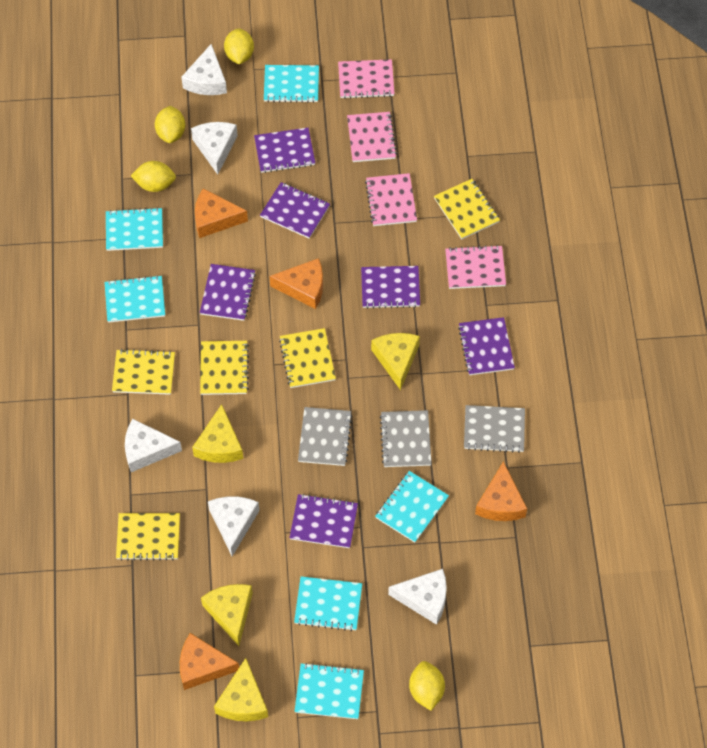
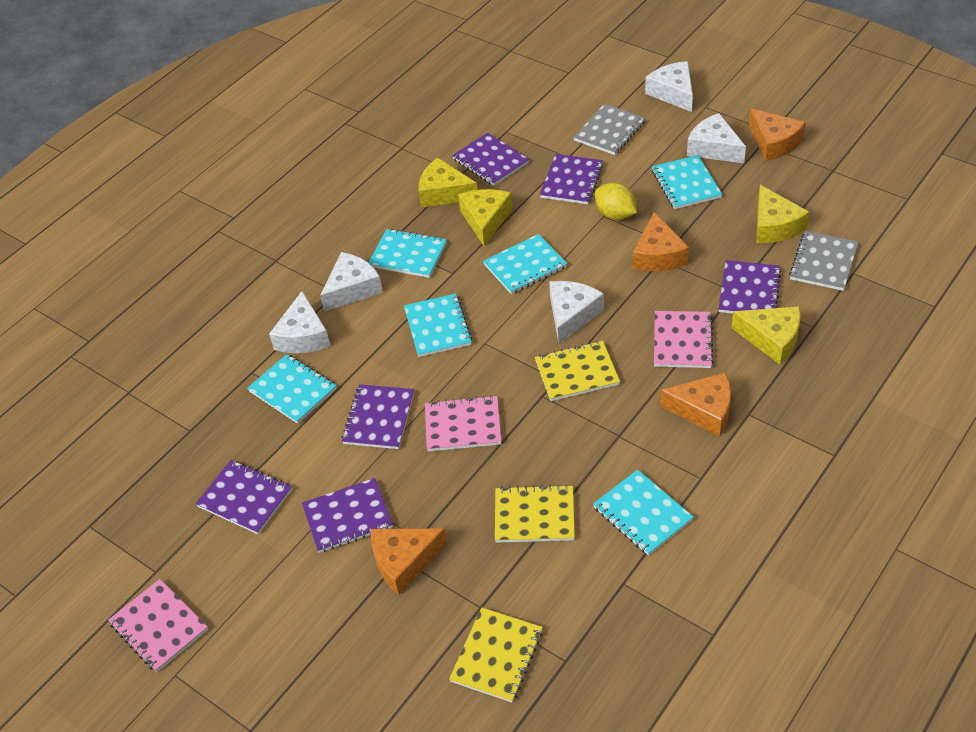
grey notebook: 3 -> 2
pink notebook: 4 -> 3
yellow lemon: 4 -> 1
yellow notebook: 5 -> 3

